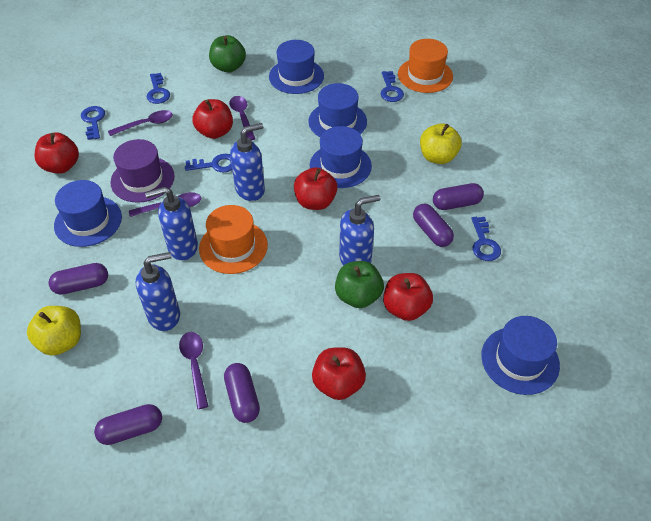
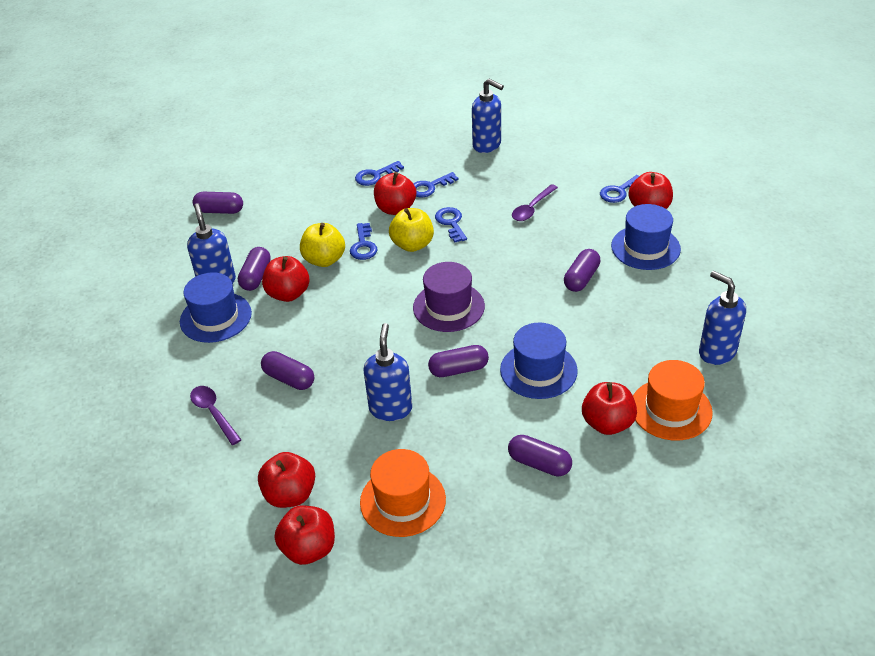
blue hat: 5 -> 3
green apple: 2 -> 0
purple capsule: 5 -> 6
purple spoon: 4 -> 2
red apple: 5 -> 6

